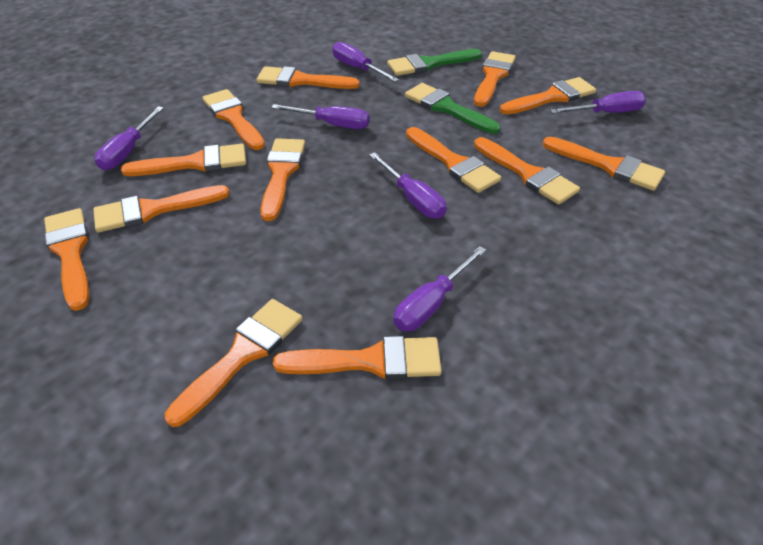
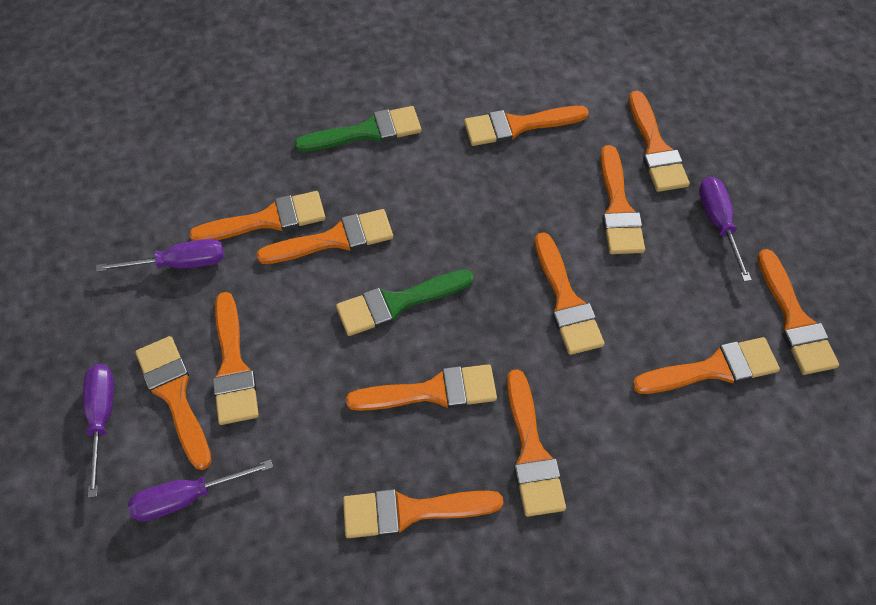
purple screwdriver: 6 -> 4

